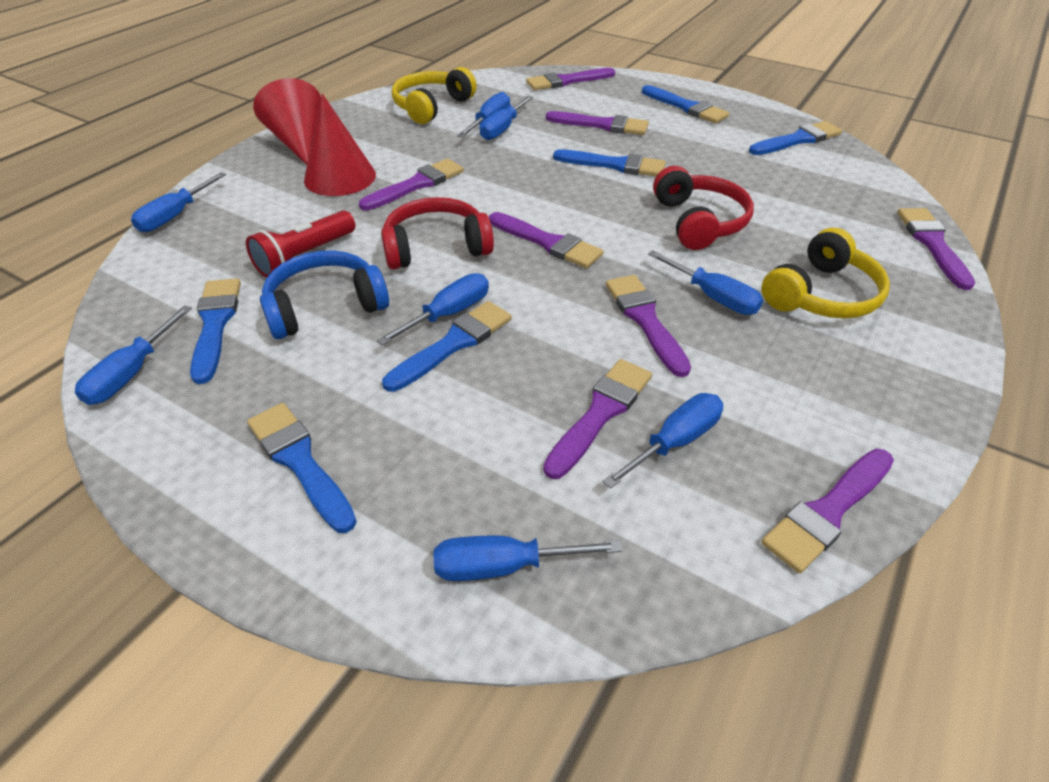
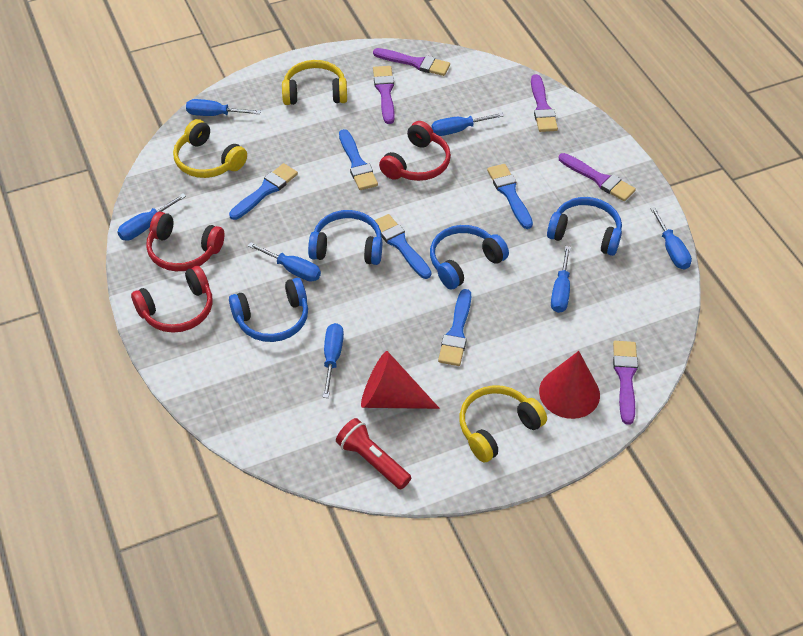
blue brush: 6 -> 5
blue headphones: 1 -> 4
blue screwdriver: 8 -> 7
purple brush: 8 -> 5
red headphones: 2 -> 3
yellow headphones: 2 -> 3

